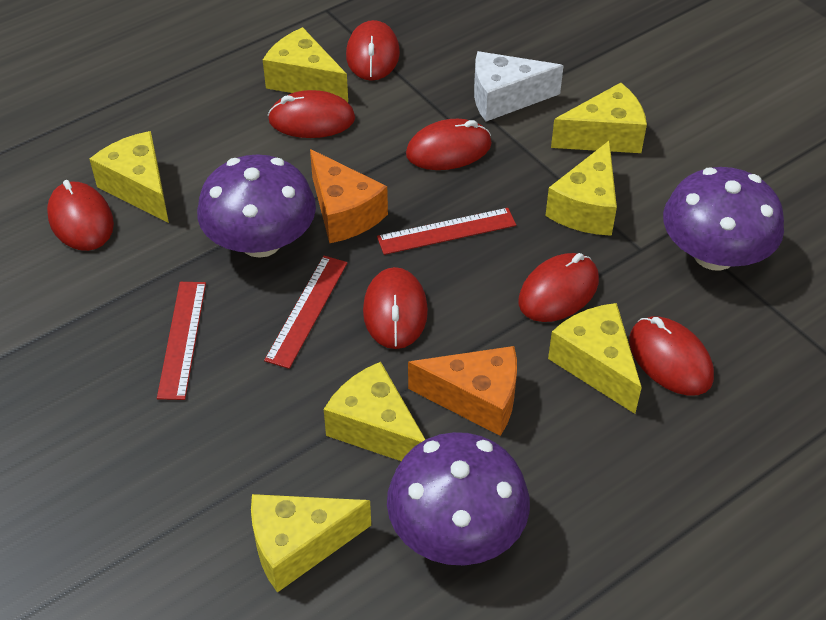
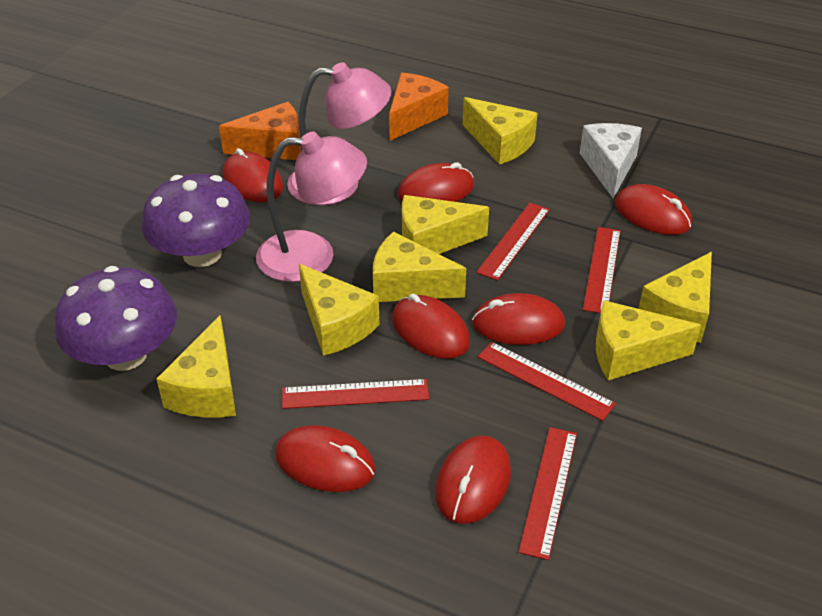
pink lamp: 0 -> 2
purple mushroom: 3 -> 2
red ruler: 3 -> 5

